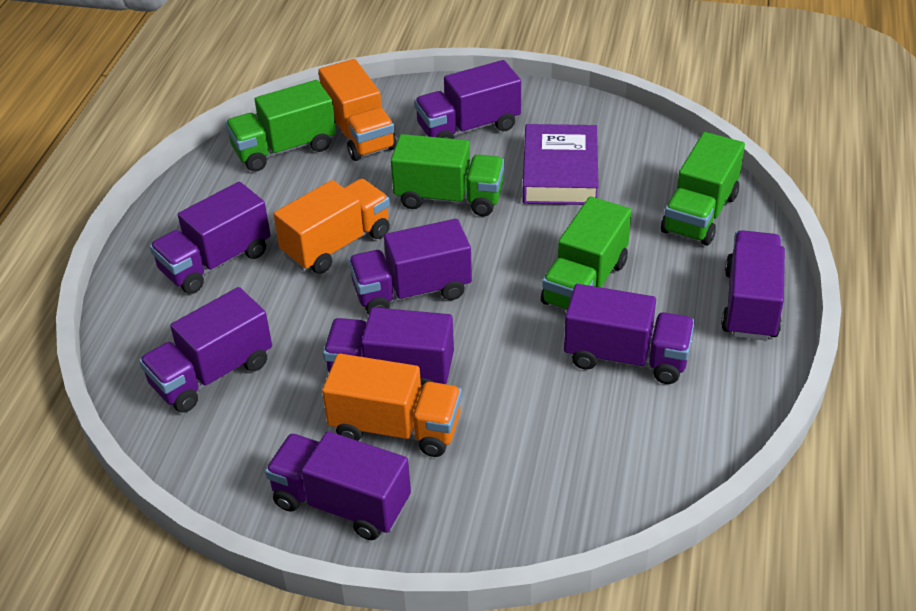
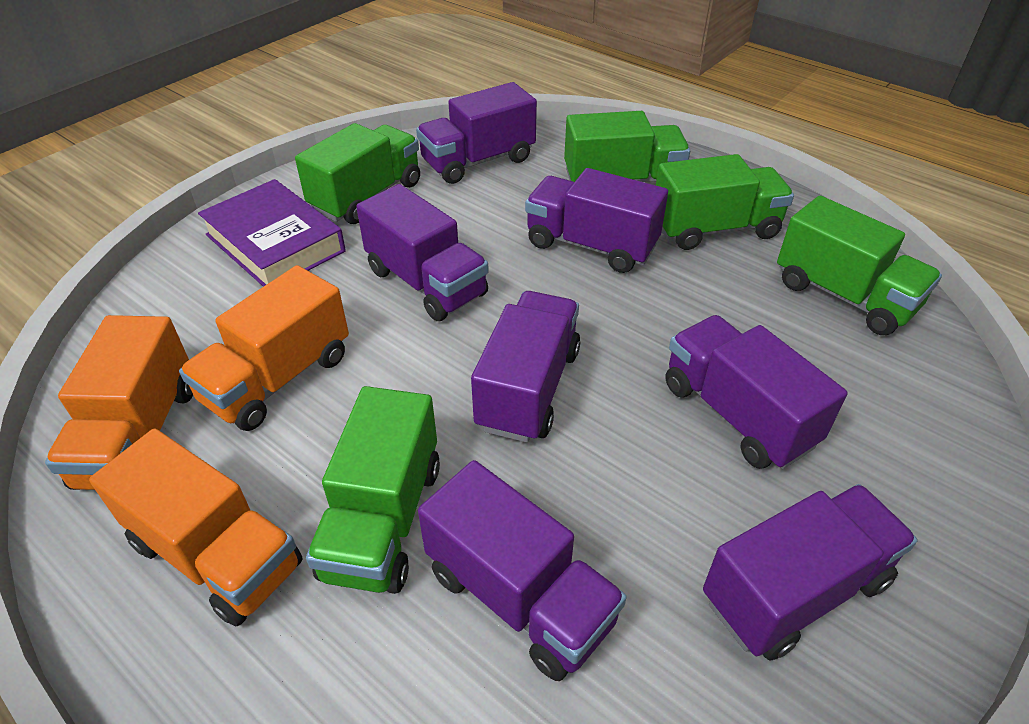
green truck: 4 -> 5
purple truck: 8 -> 7

